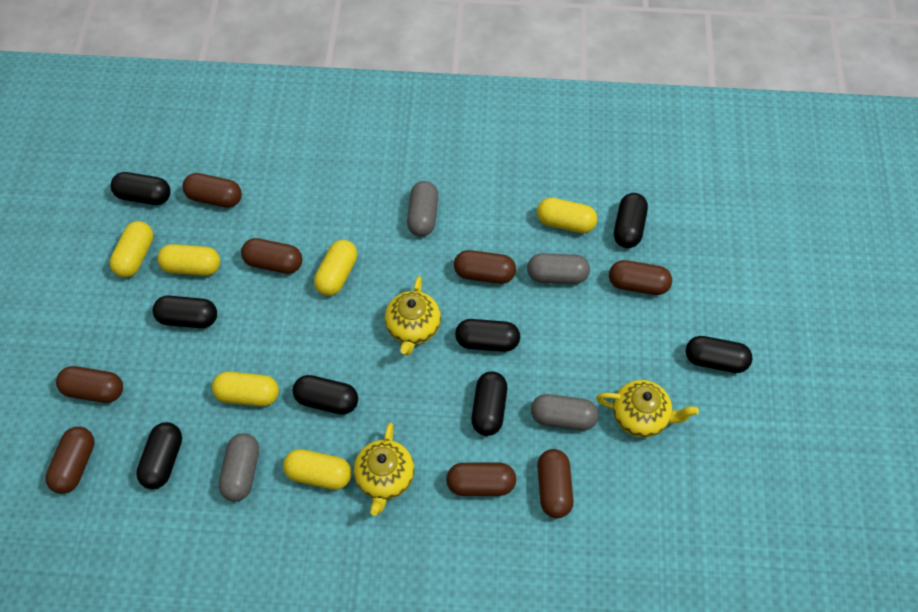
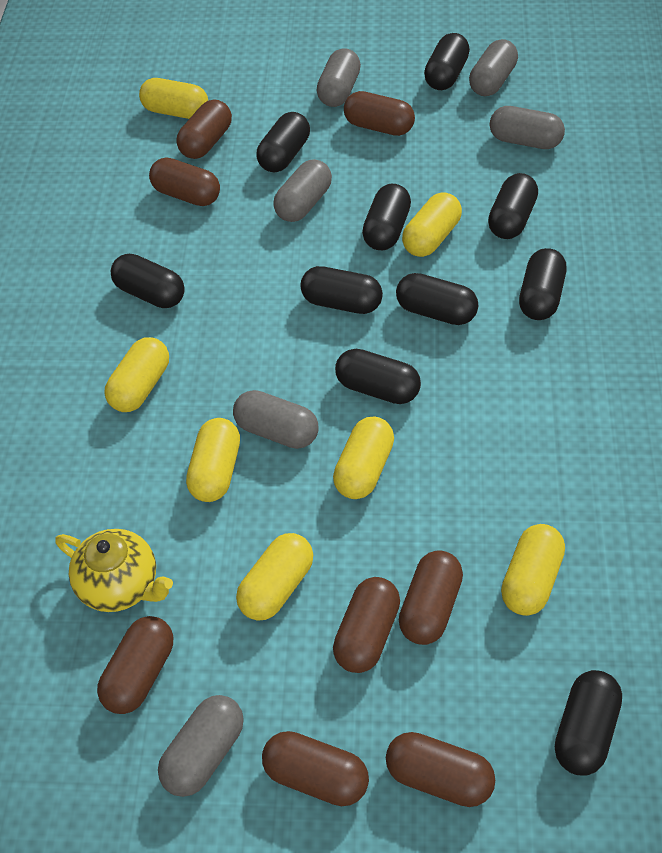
black capsule: 8 -> 10
grey capsule: 4 -> 6
yellow capsule: 6 -> 7
yellow teapot: 3 -> 1

